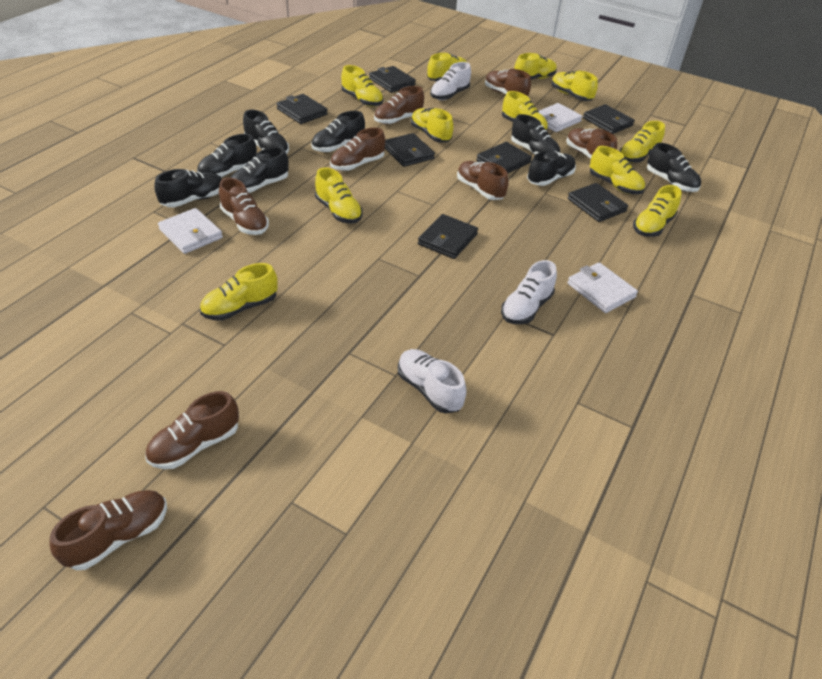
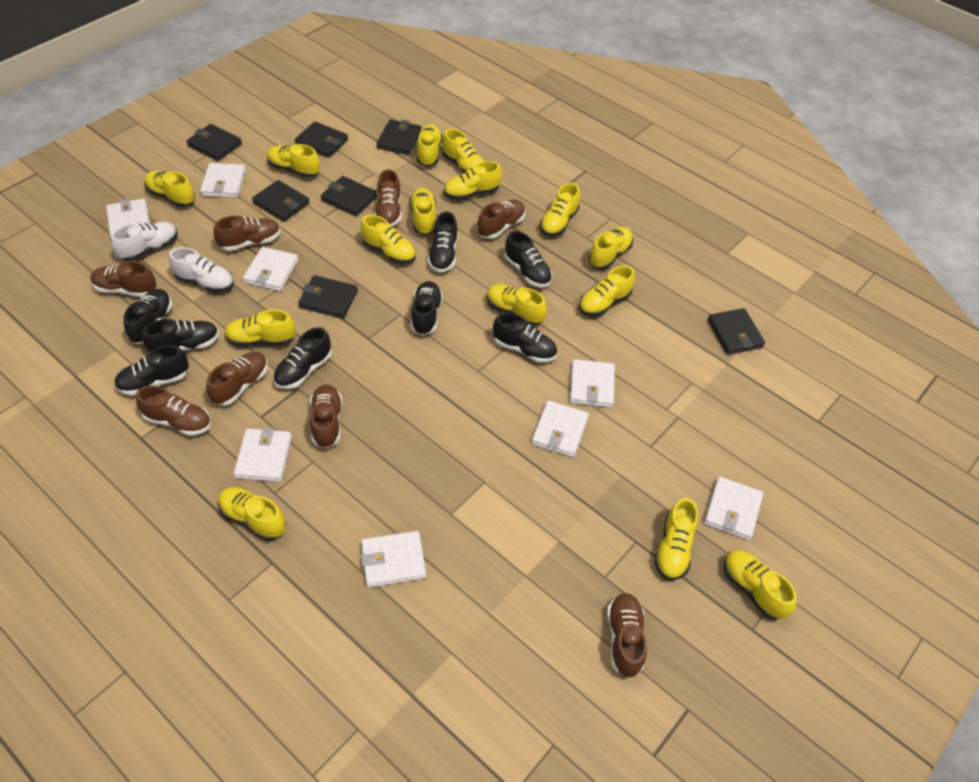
white shoe: 3 -> 2
white wallet: 3 -> 8
yellow shoe: 11 -> 15

